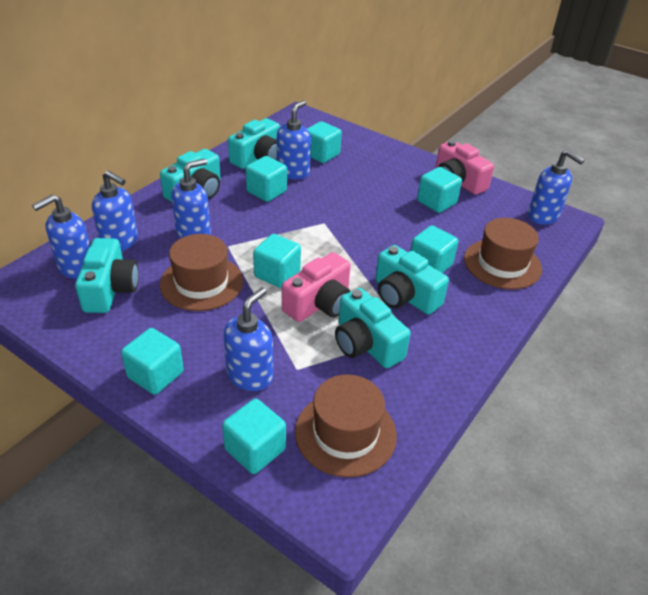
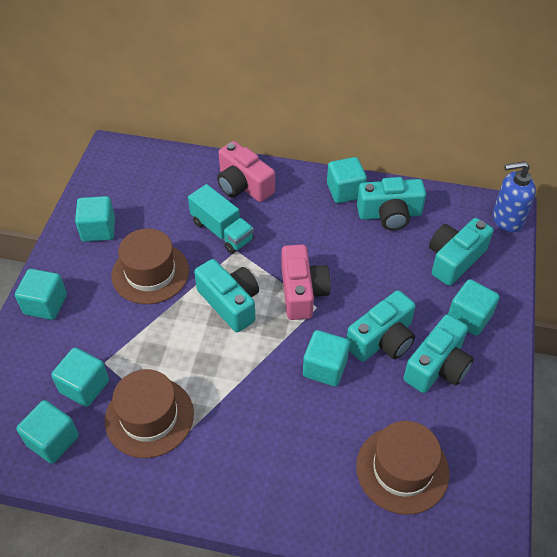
blue soap dispenser: 6 -> 1
turquoise truck: 0 -> 1

